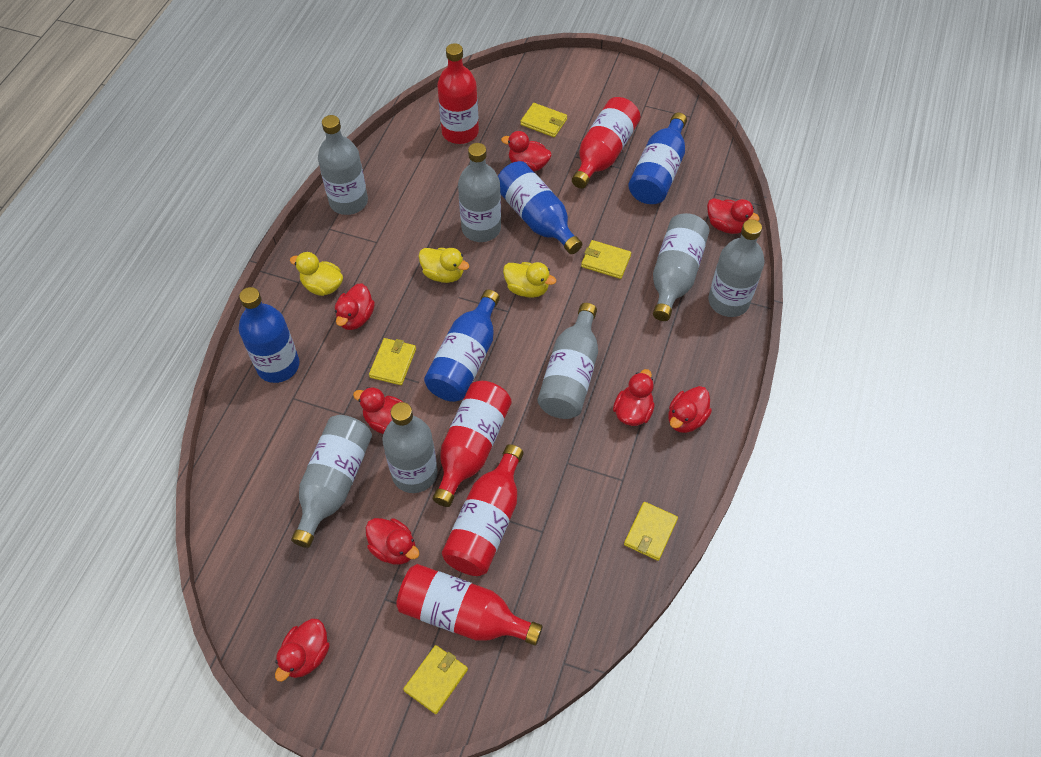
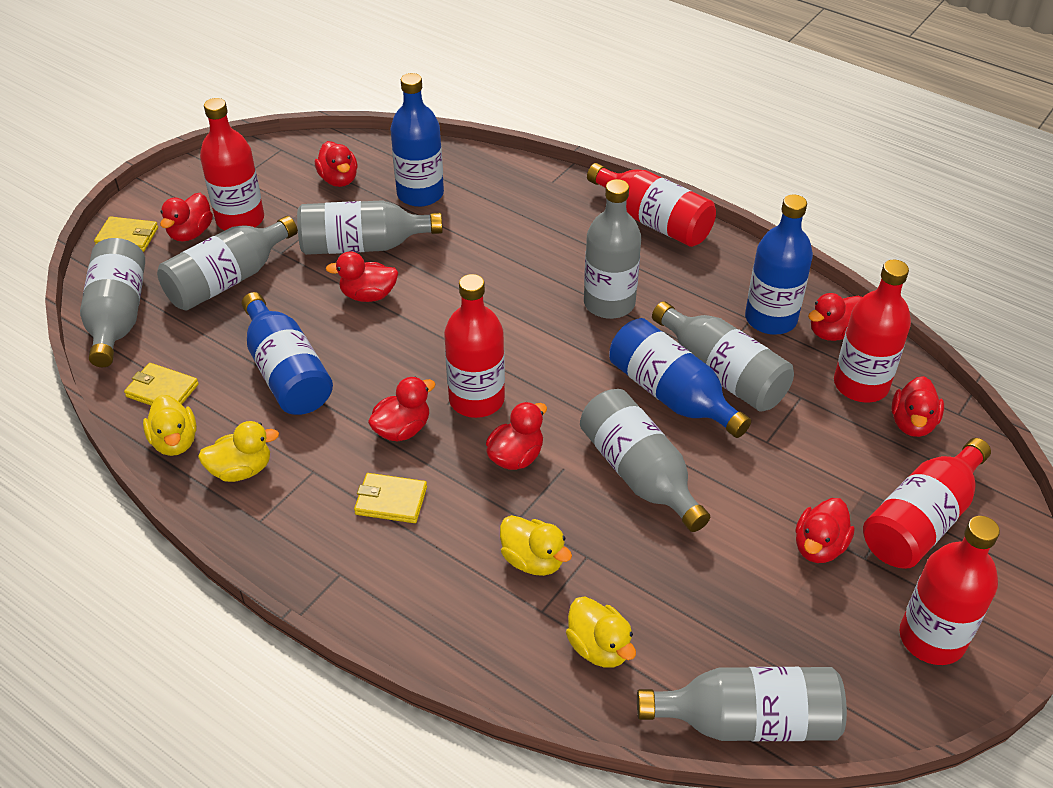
red bottle: 5 -> 6
yellow duck: 3 -> 4
yellow wallet: 5 -> 3

